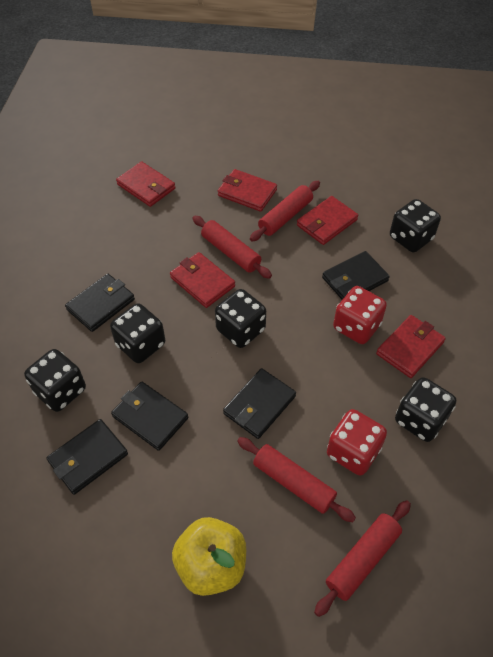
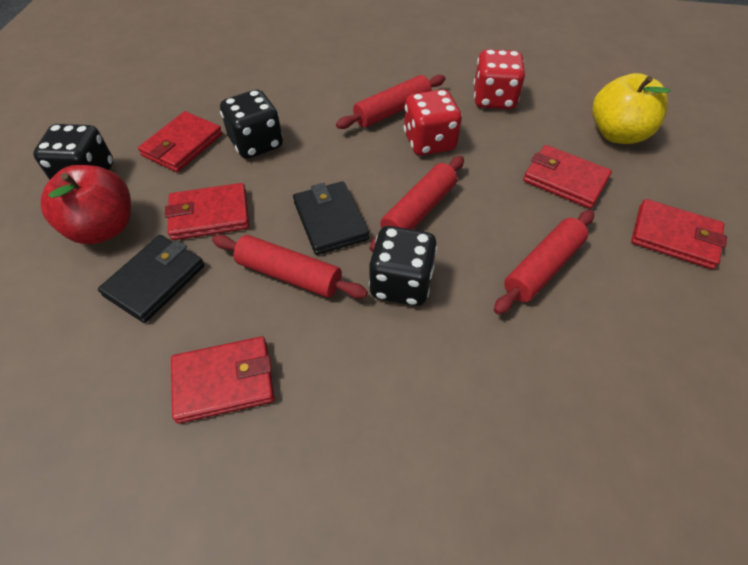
black dice: 5 -> 3
black wallet: 5 -> 2
red apple: 0 -> 1

